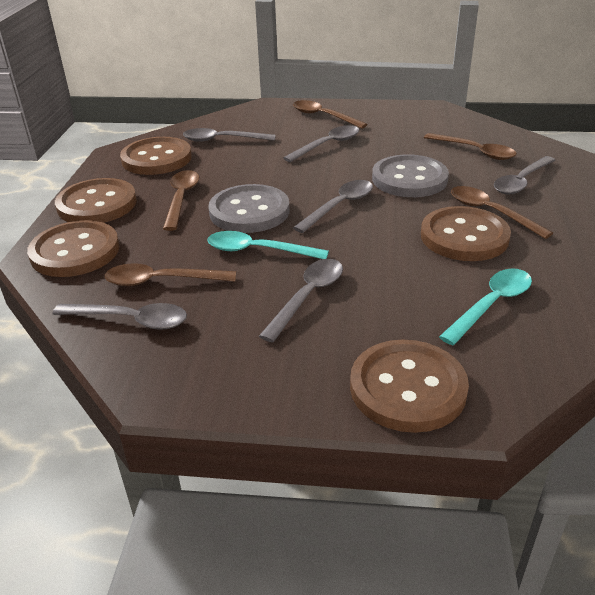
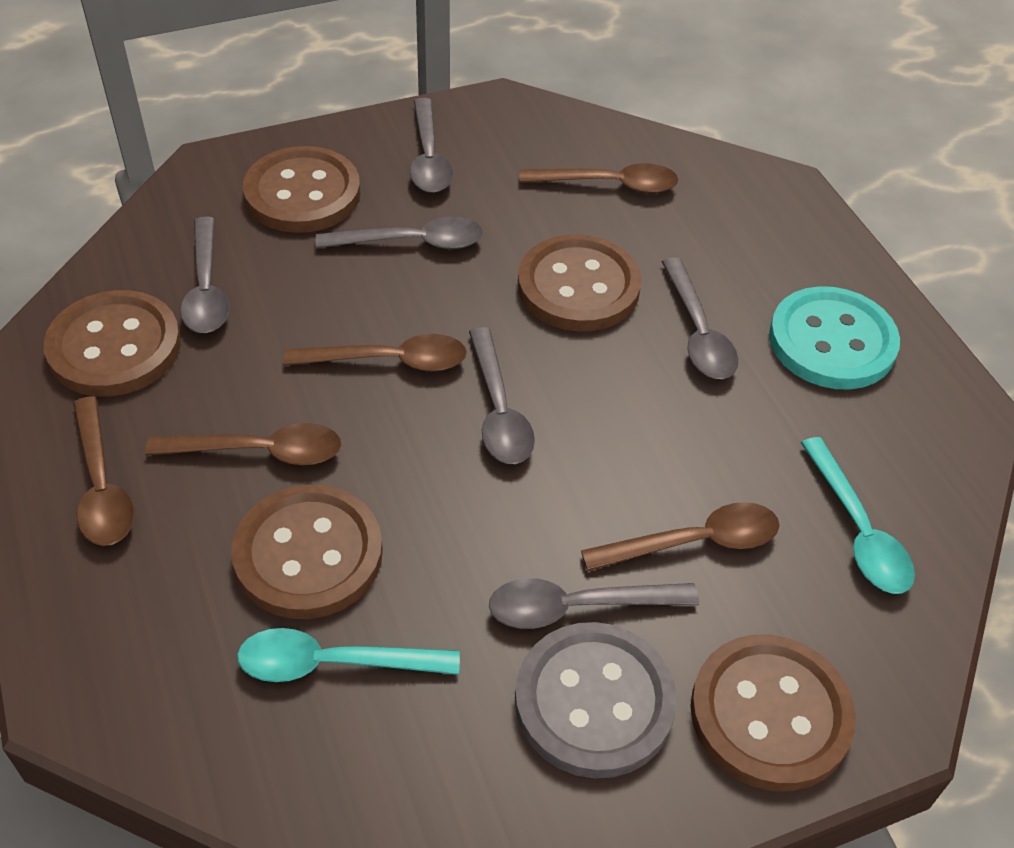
grey button: 2 -> 1
turquoise button: 0 -> 1

